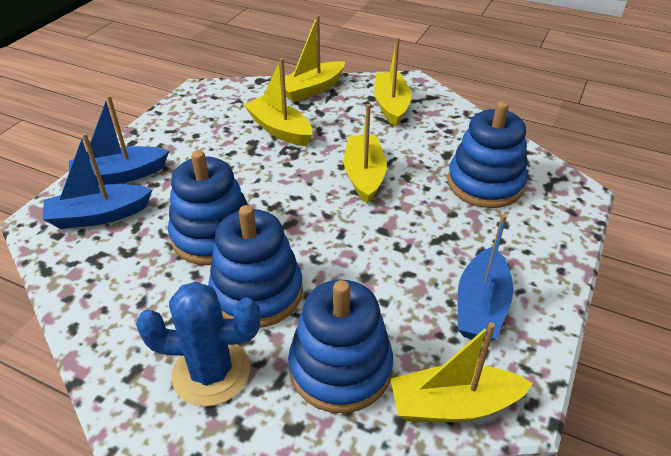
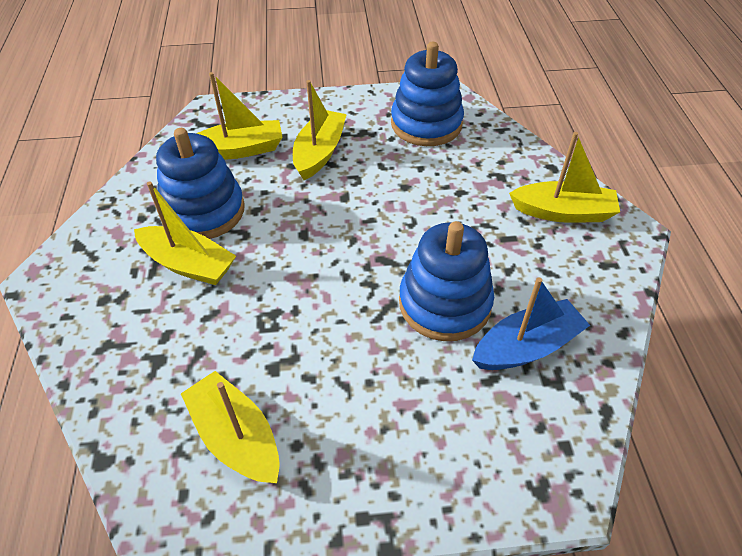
blue boat: 3 -> 1
blue cactus: 1 -> 0
blue stacking toy: 4 -> 3

